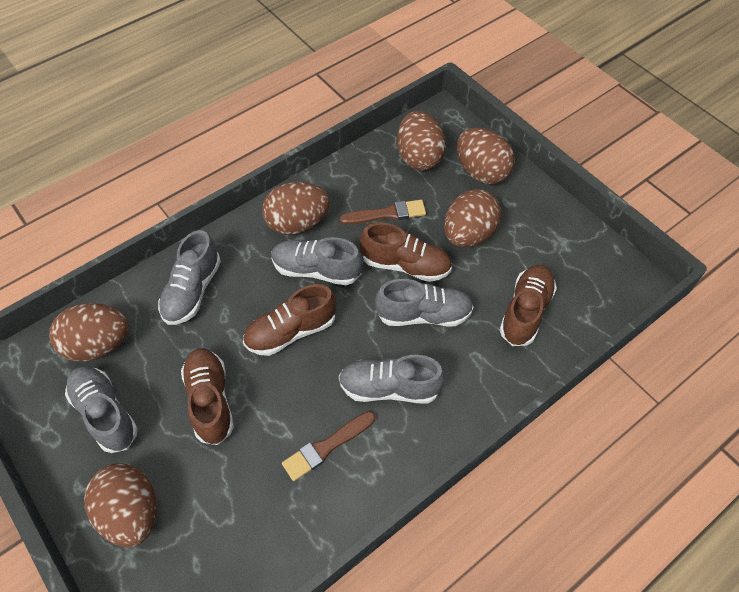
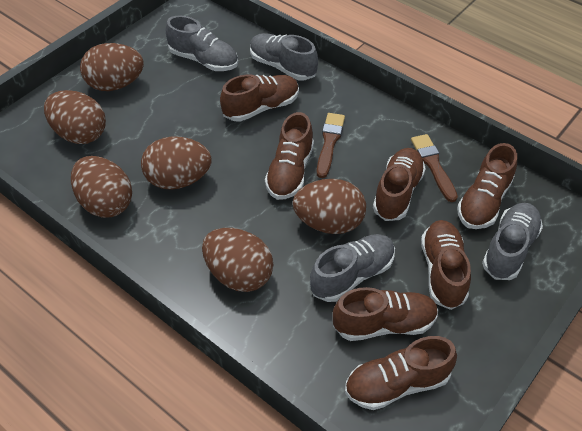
brown shoe: 4 -> 7
grey shoe: 5 -> 4

